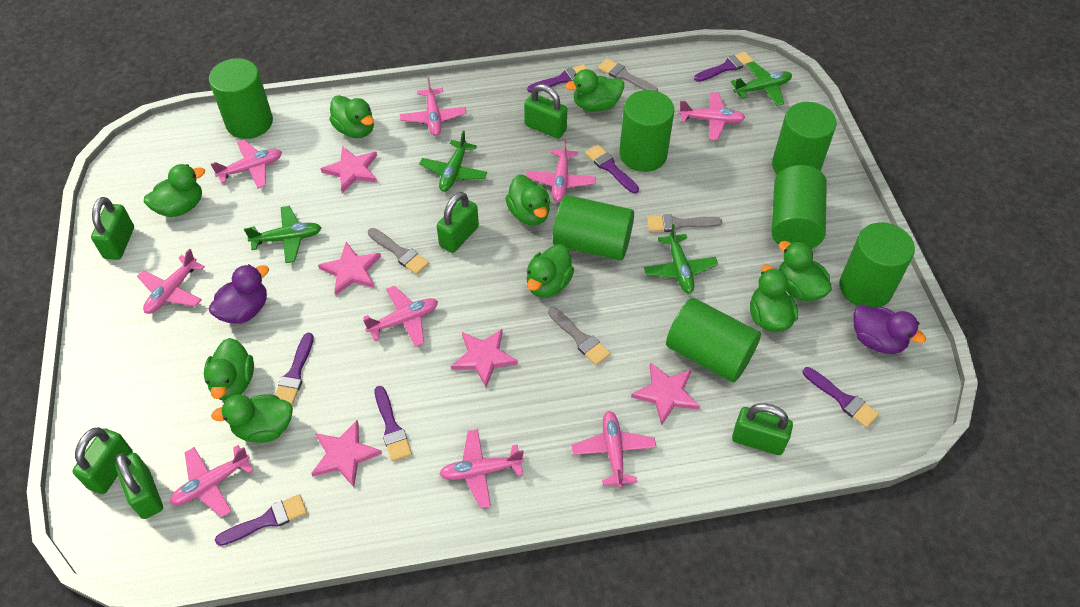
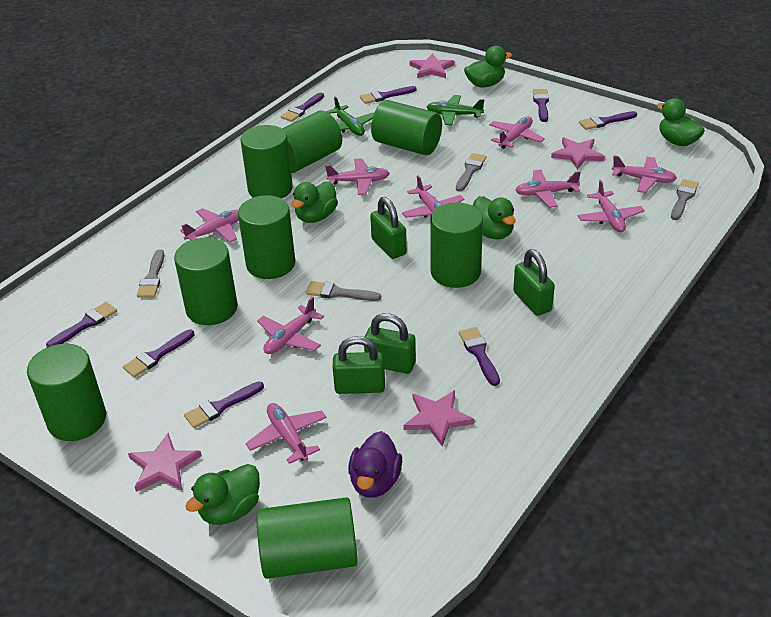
green cylinder: 7 -> 8
green duck: 9 -> 5
green padlock: 6 -> 4
green plane: 4 -> 2
pink star: 5 -> 4
purple brush: 7 -> 8
purple duck: 2 -> 1

